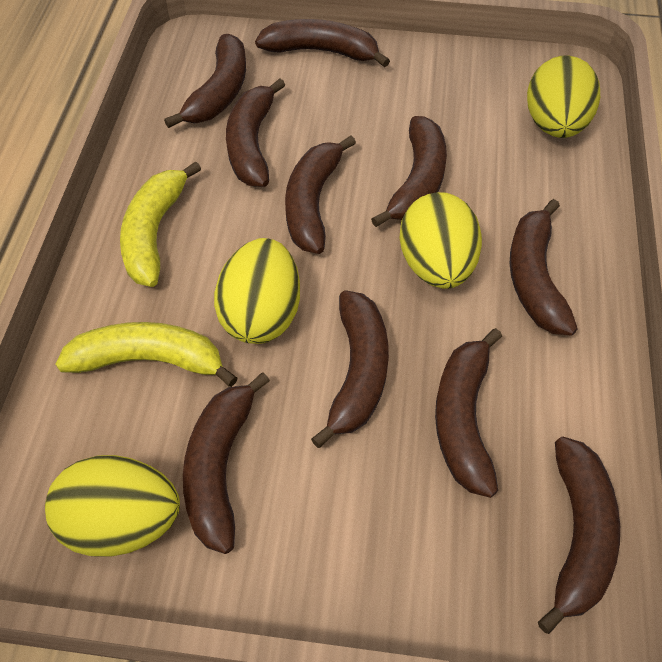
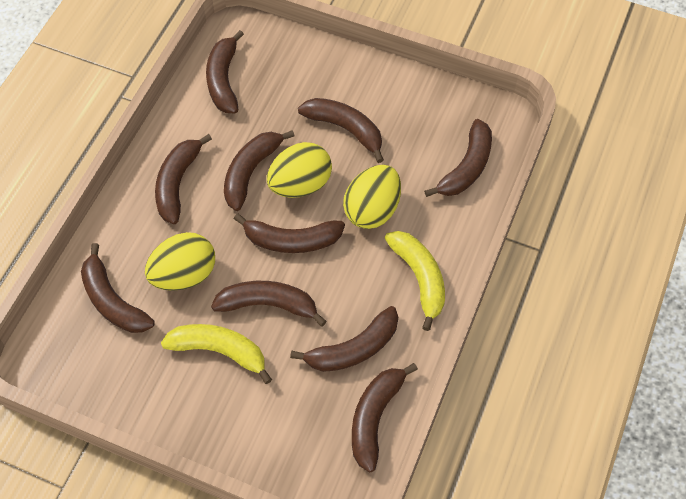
yellow egg: 4 -> 3

